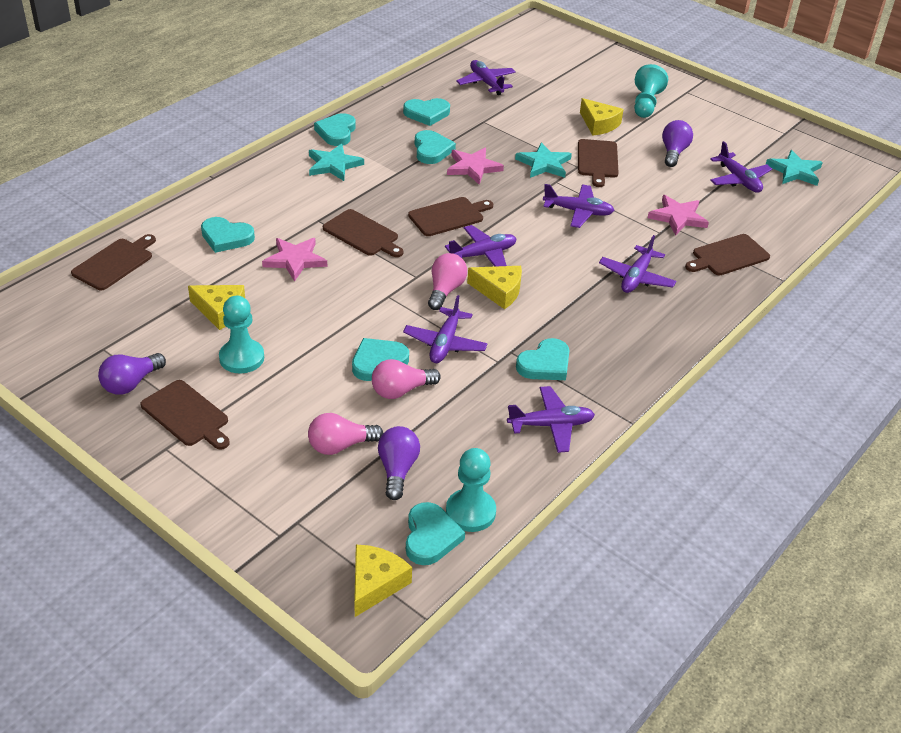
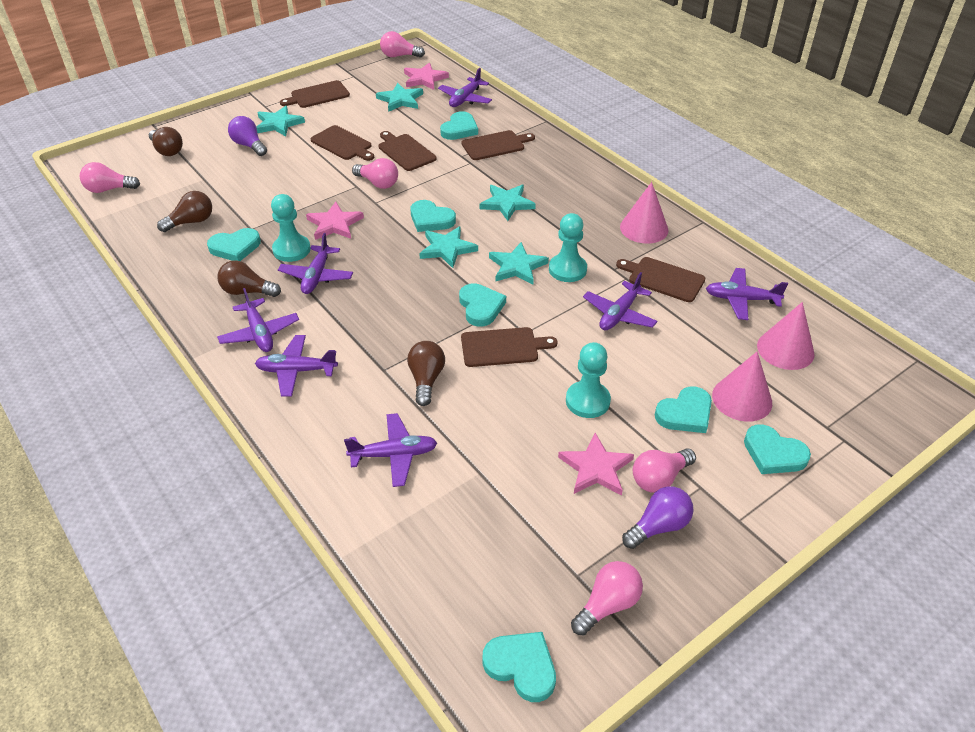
brown light bulb: 0 -> 4
pink cone: 0 -> 3
pink light bulb: 3 -> 5
purple light bulb: 3 -> 2
turquoise star: 3 -> 5
yellow cheese: 4 -> 0

